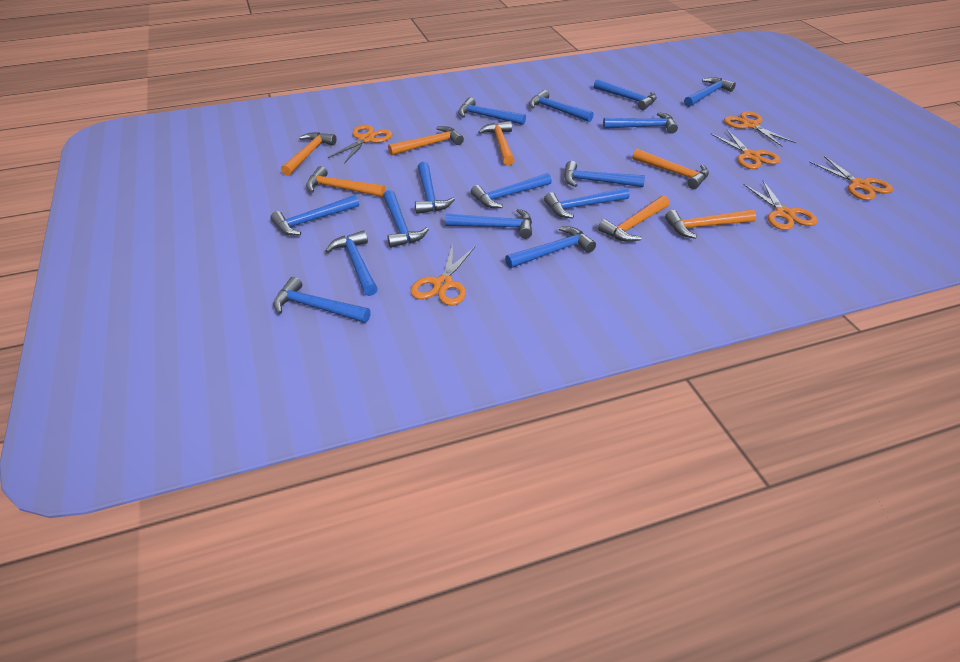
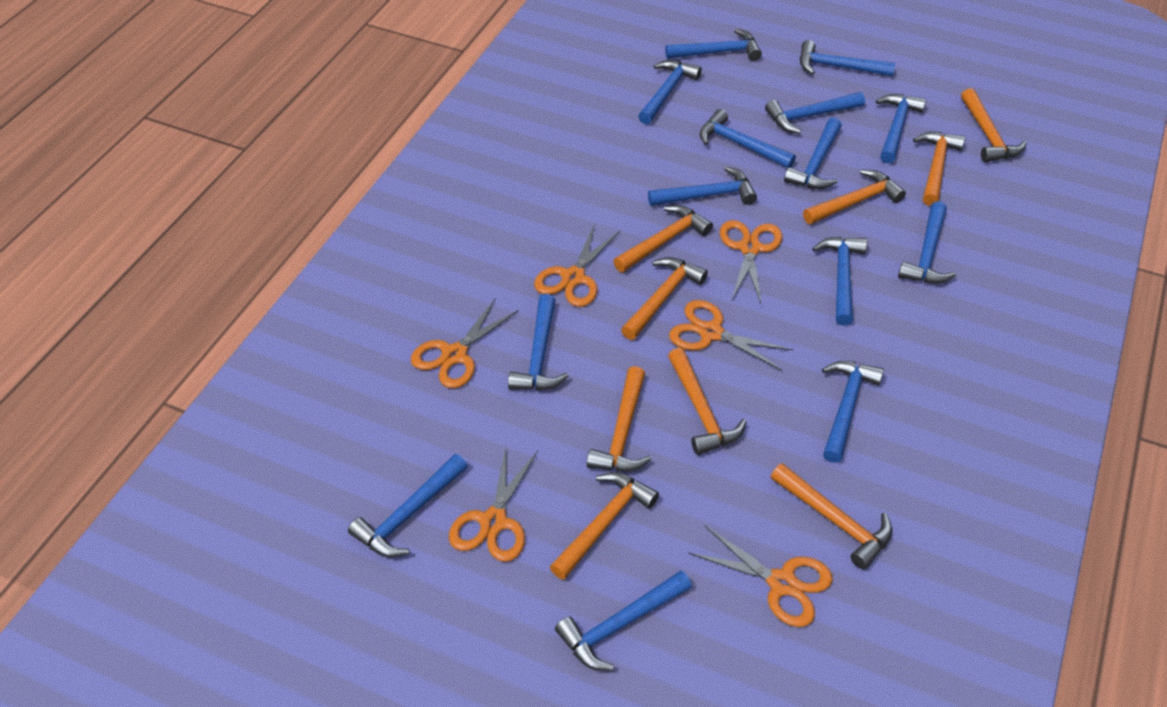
blue hammer: 15 -> 14
orange hammer: 7 -> 9

